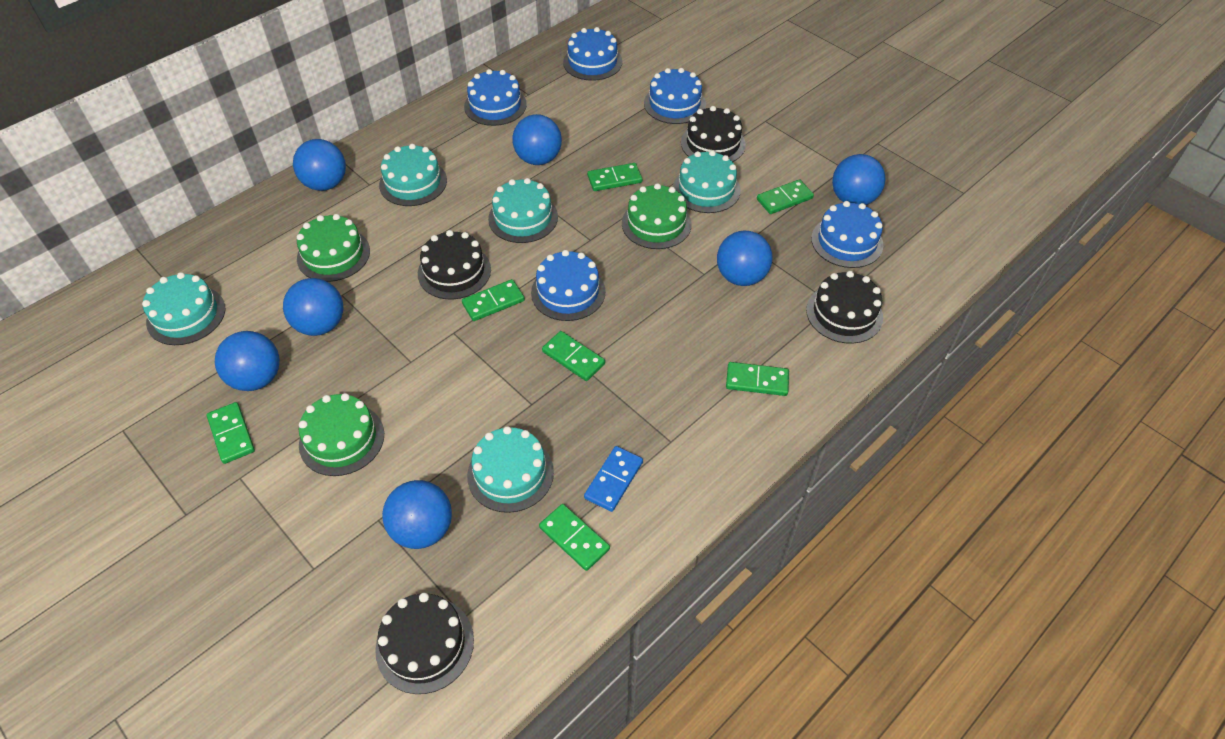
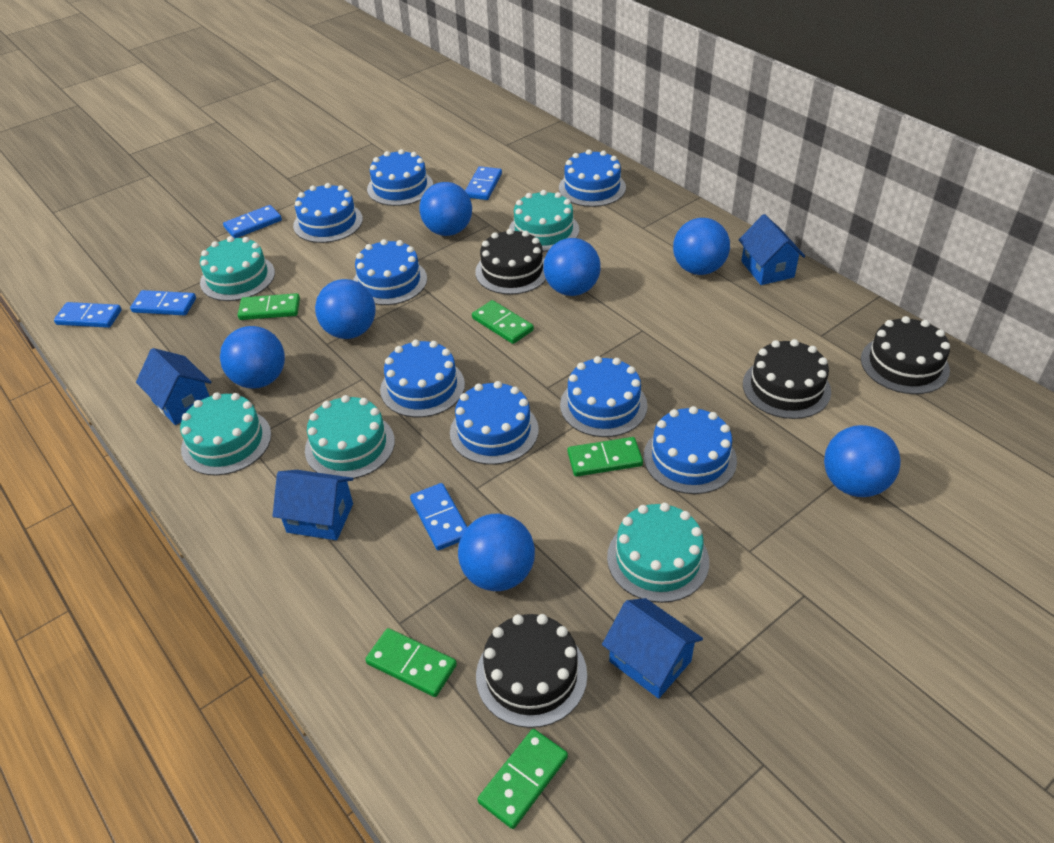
blue cake: 5 -> 8
blue domino: 1 -> 5
blue house: 0 -> 4
green cake: 3 -> 0
green domino: 7 -> 5

